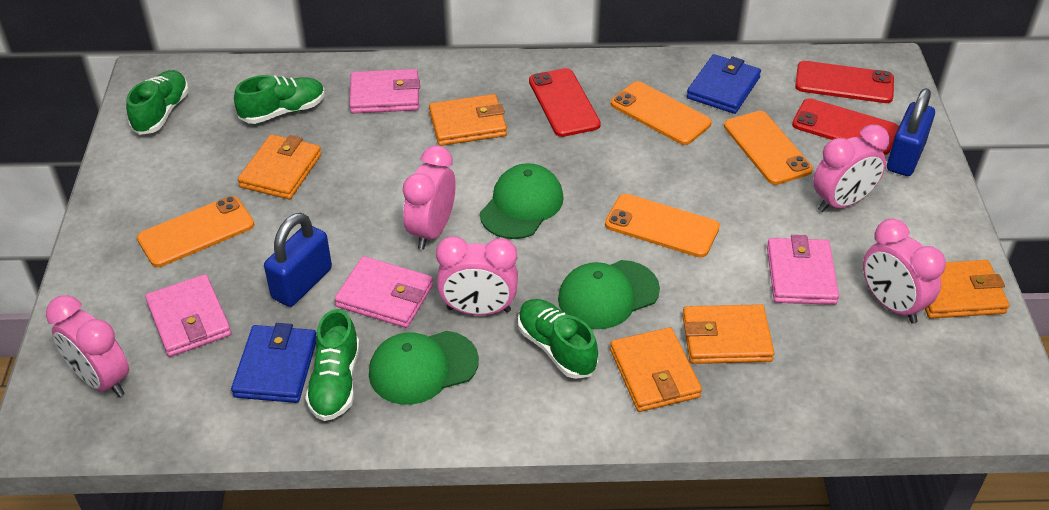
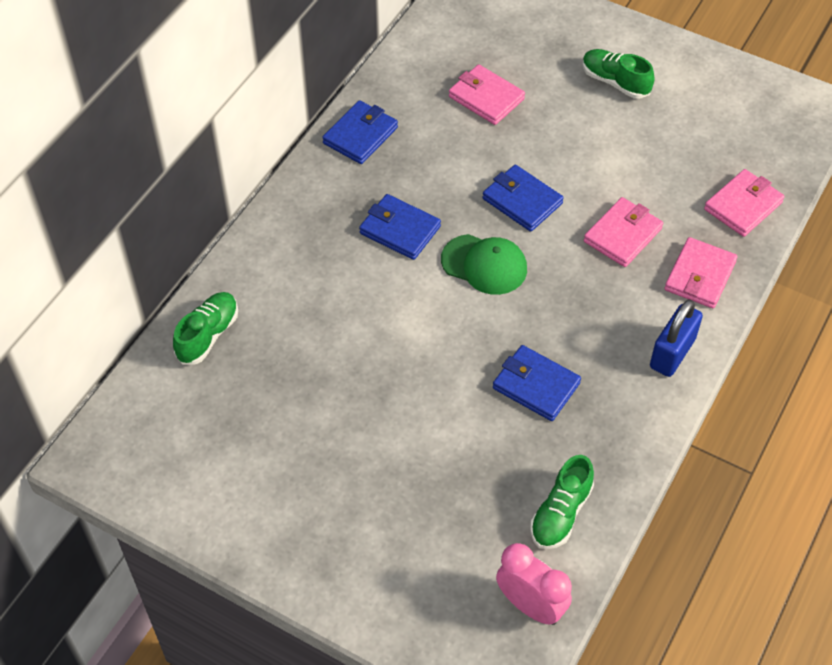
blue padlock: 2 -> 1
blue wallet: 2 -> 4
green cap: 3 -> 1
green shoe: 4 -> 3
orange phone: 4 -> 0
orange wallet: 5 -> 0
pink clock: 5 -> 1
red phone: 3 -> 0

